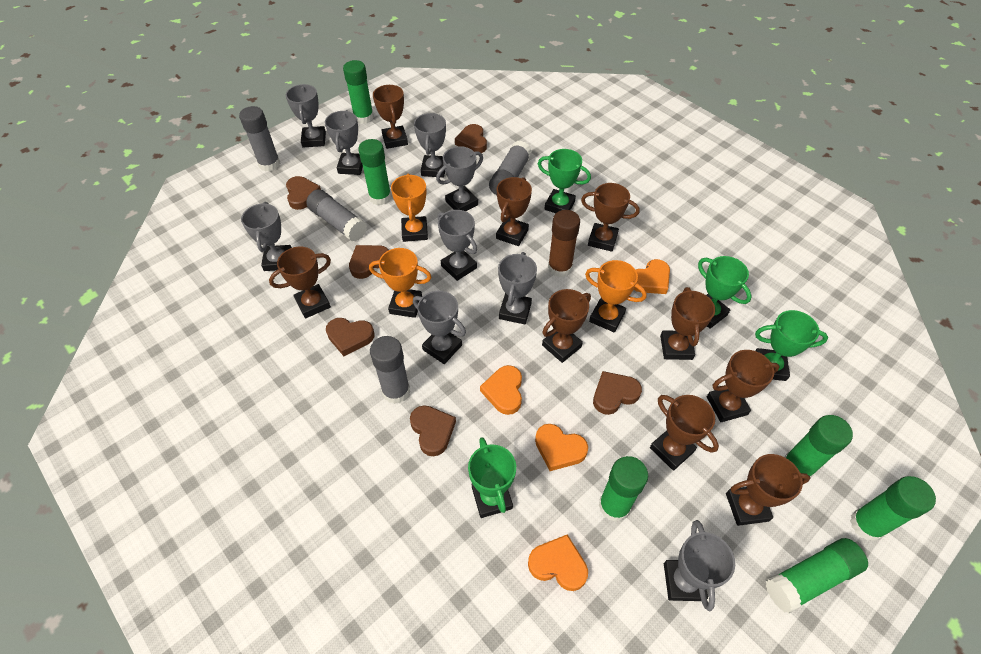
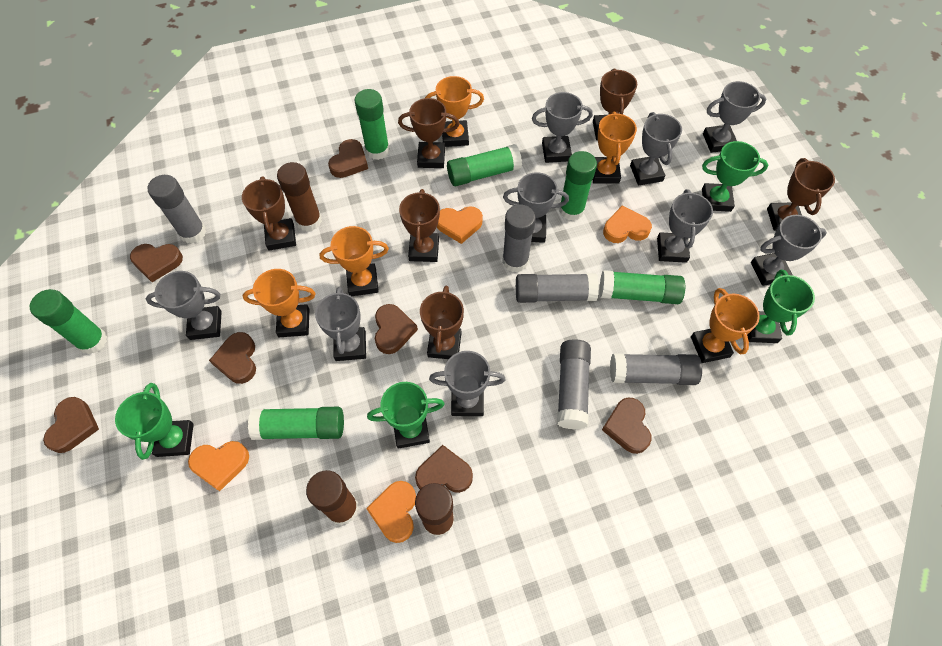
brown glue stick: 1 -> 3
brown heart: 6 -> 7
brown trophy: 9 -> 6
grey glue stick: 4 -> 5
orange trophy: 3 -> 5

